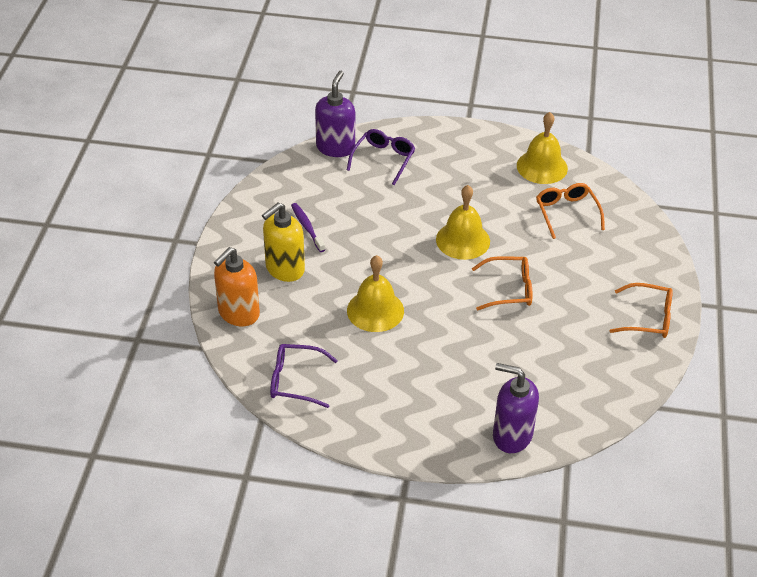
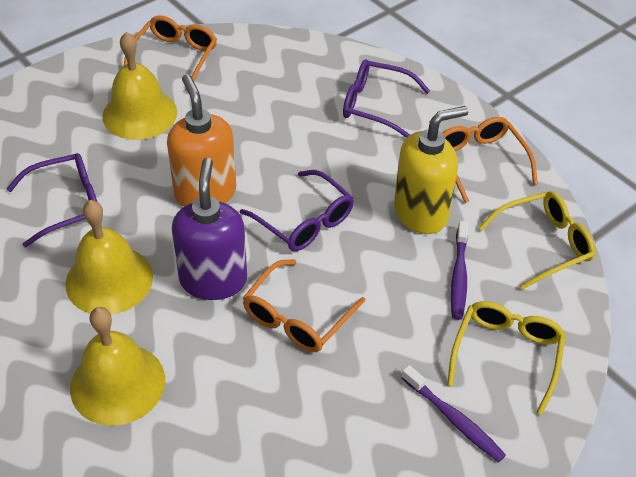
purple glasses: 2 -> 3
purple soap dispenser: 2 -> 1
purple toothbrush: 1 -> 2
yellow glasses: 0 -> 2

